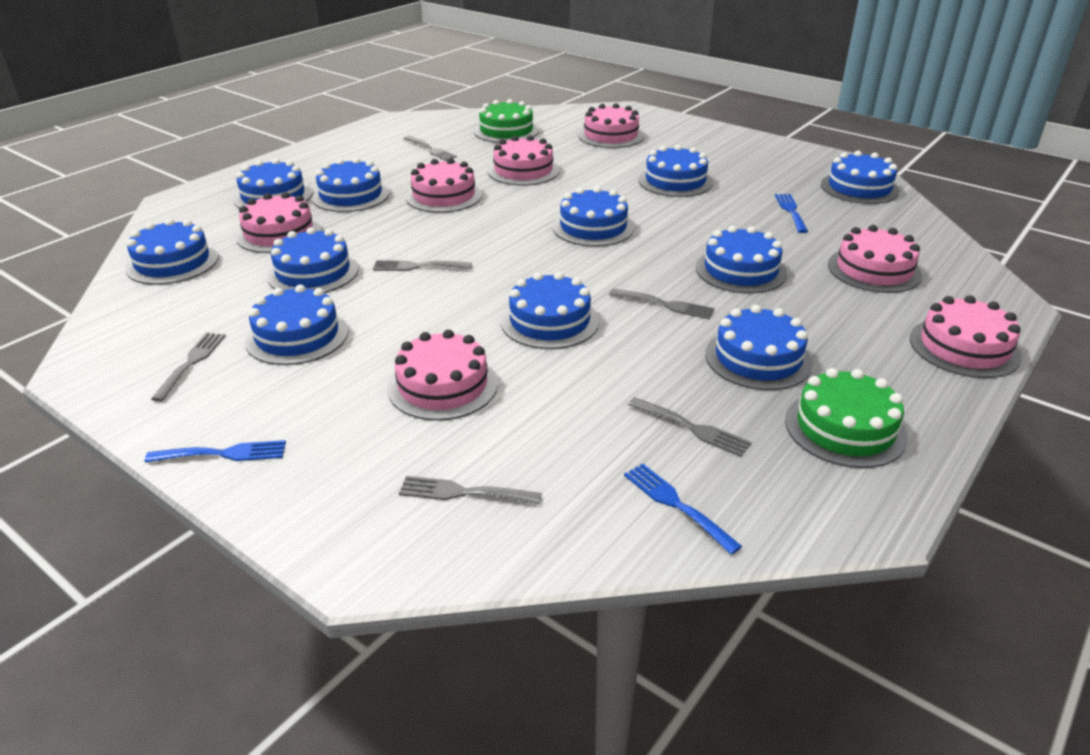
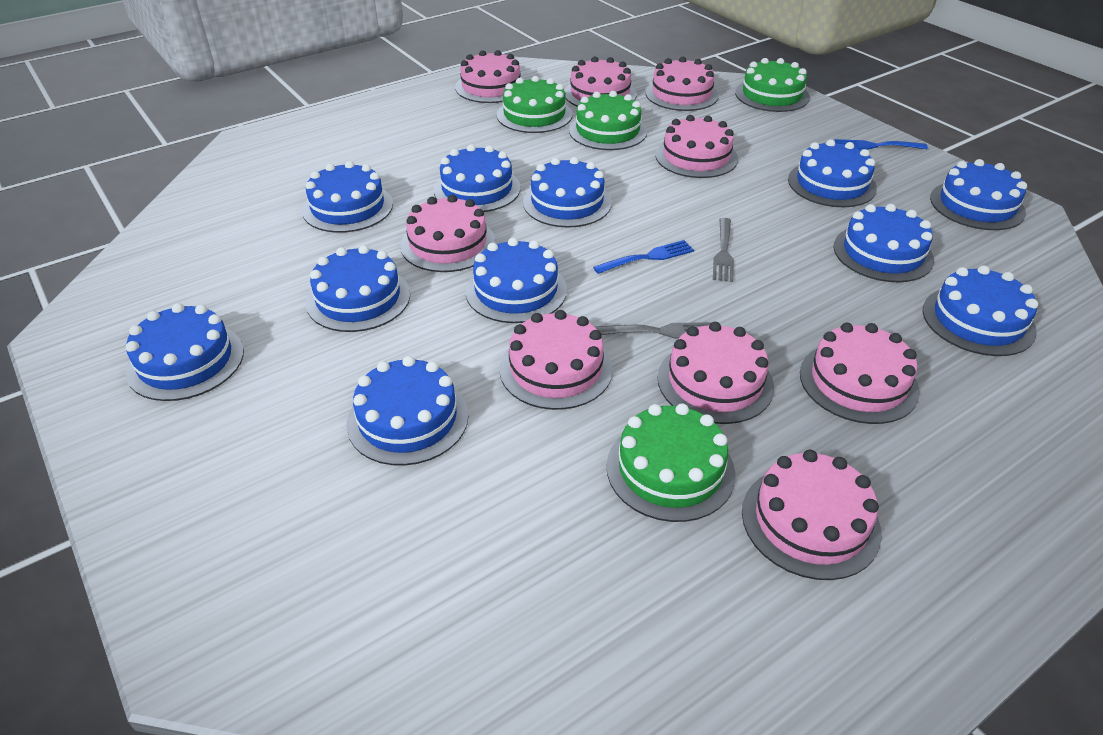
blue fork: 3 -> 2
green cake: 2 -> 4
grey fork: 6 -> 2
pink cake: 7 -> 9

